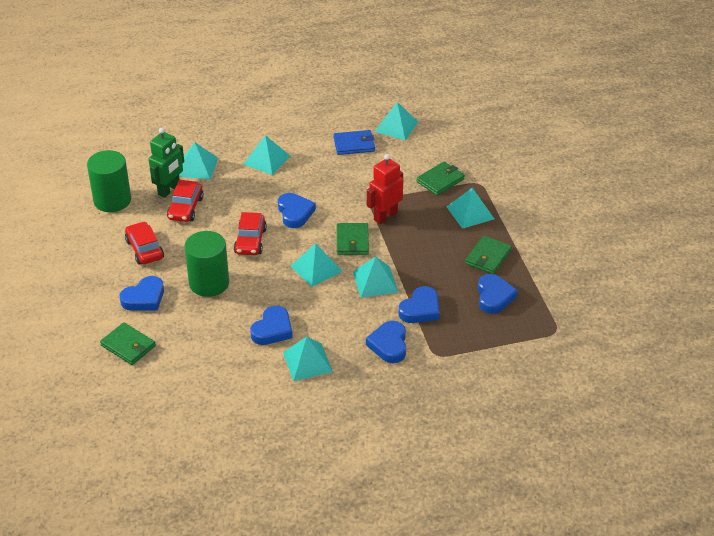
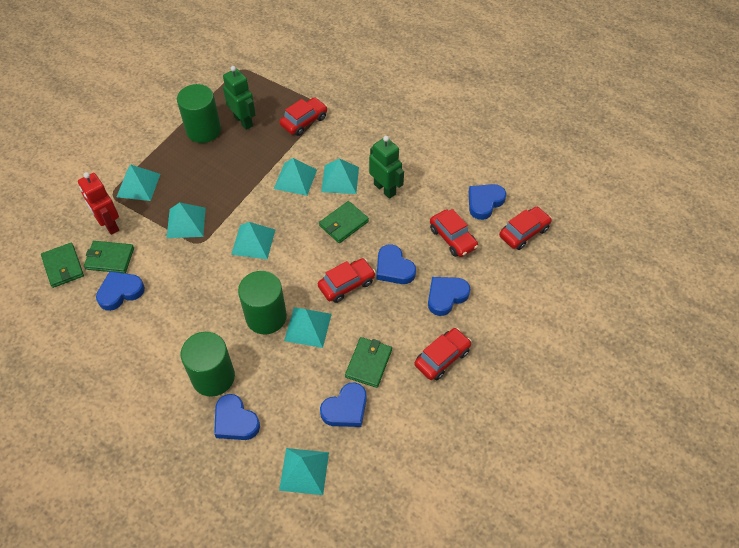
blue wallet: 1 -> 0
green cylinder: 2 -> 3
green robot: 1 -> 2
red car: 3 -> 5

